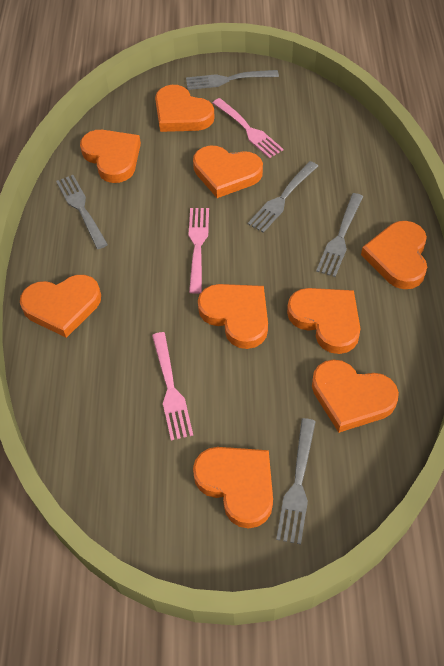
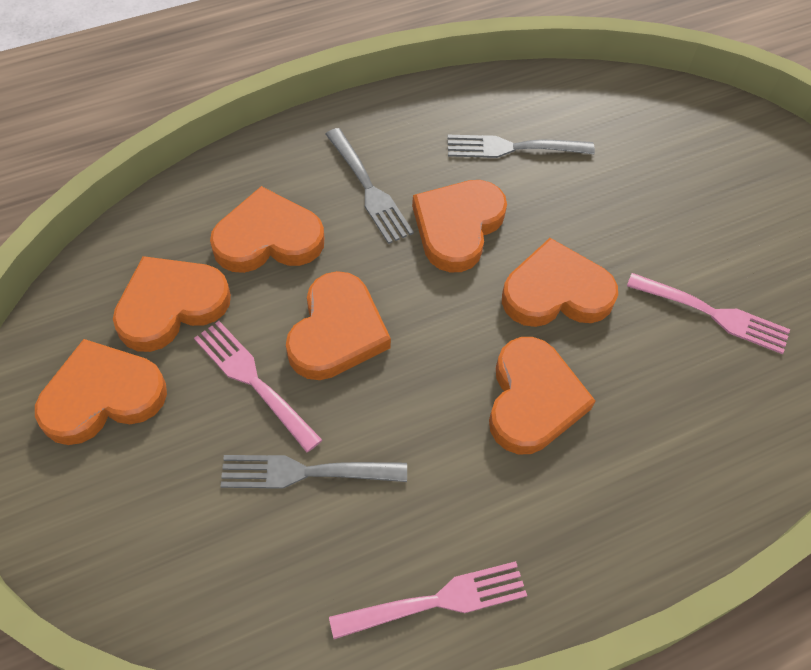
grey fork: 5 -> 3
orange heart: 9 -> 7

